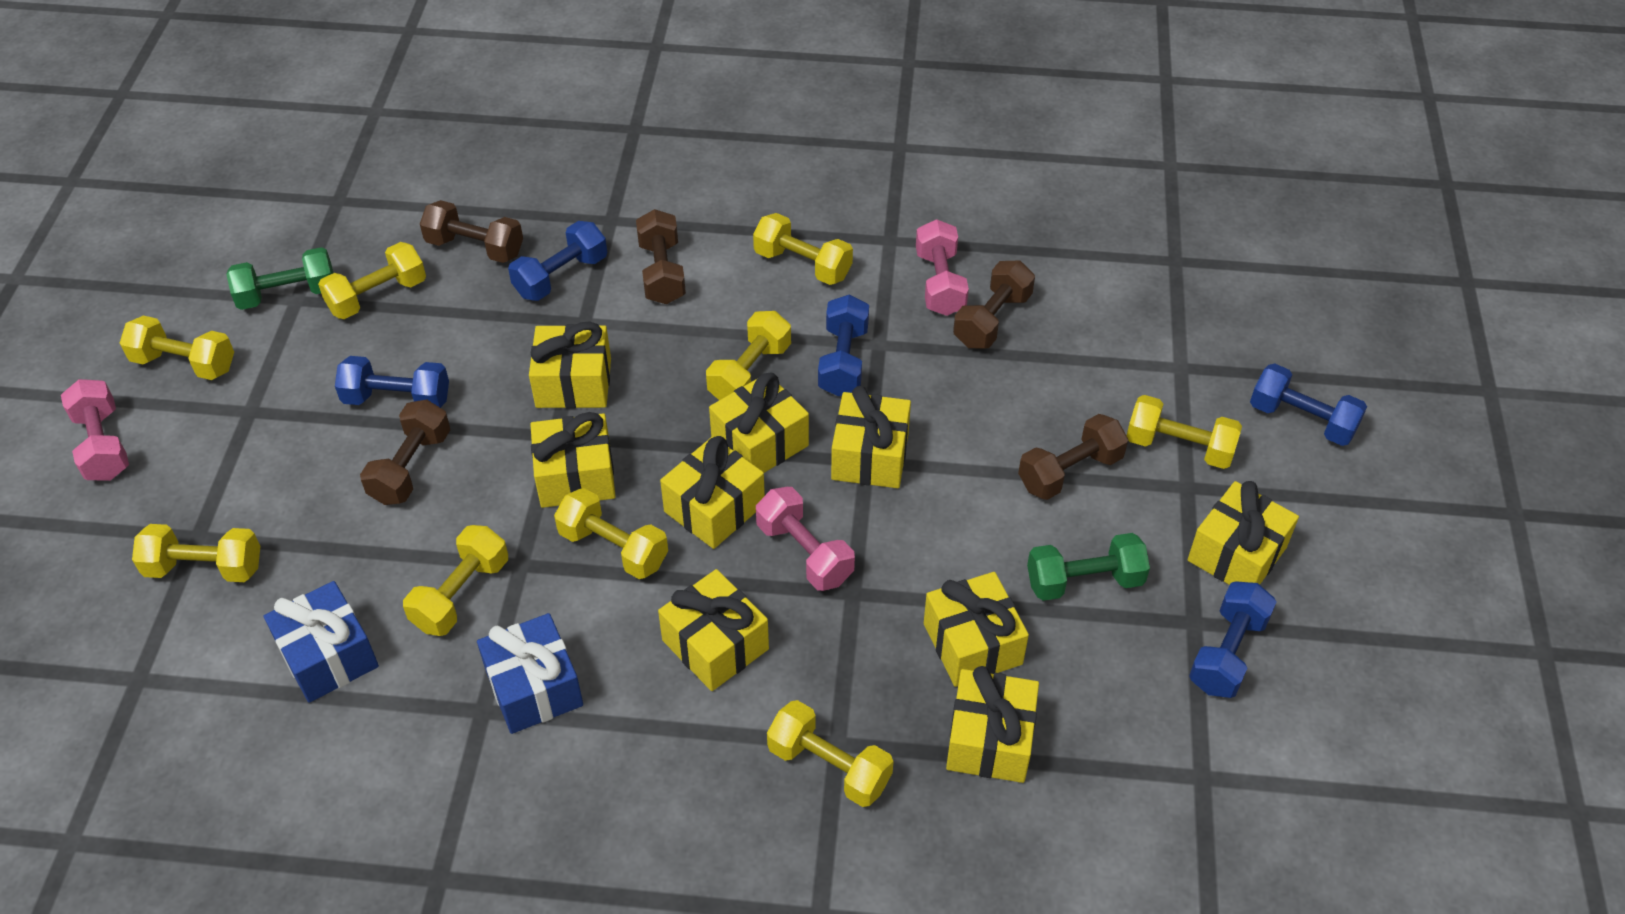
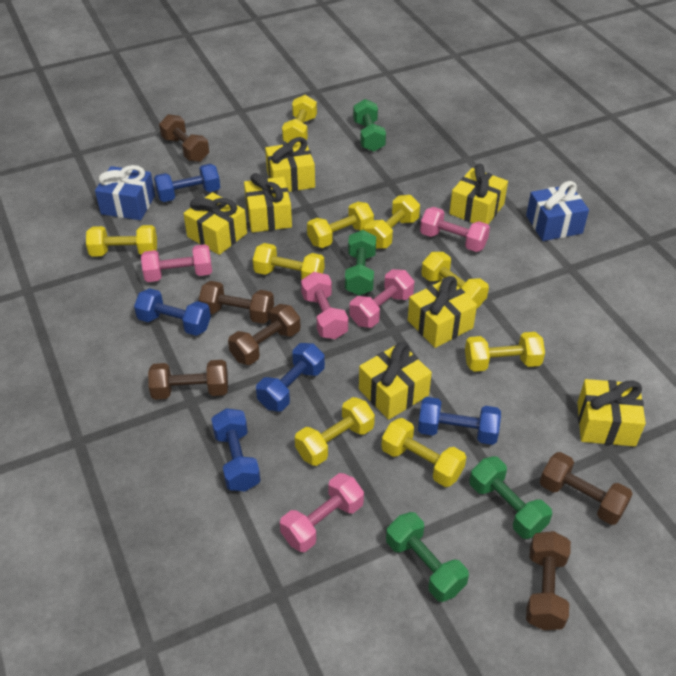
brown dumbbell: 5 -> 6
green dumbbell: 2 -> 4
pink dumbbell: 3 -> 5
yellow gift: 9 -> 7

